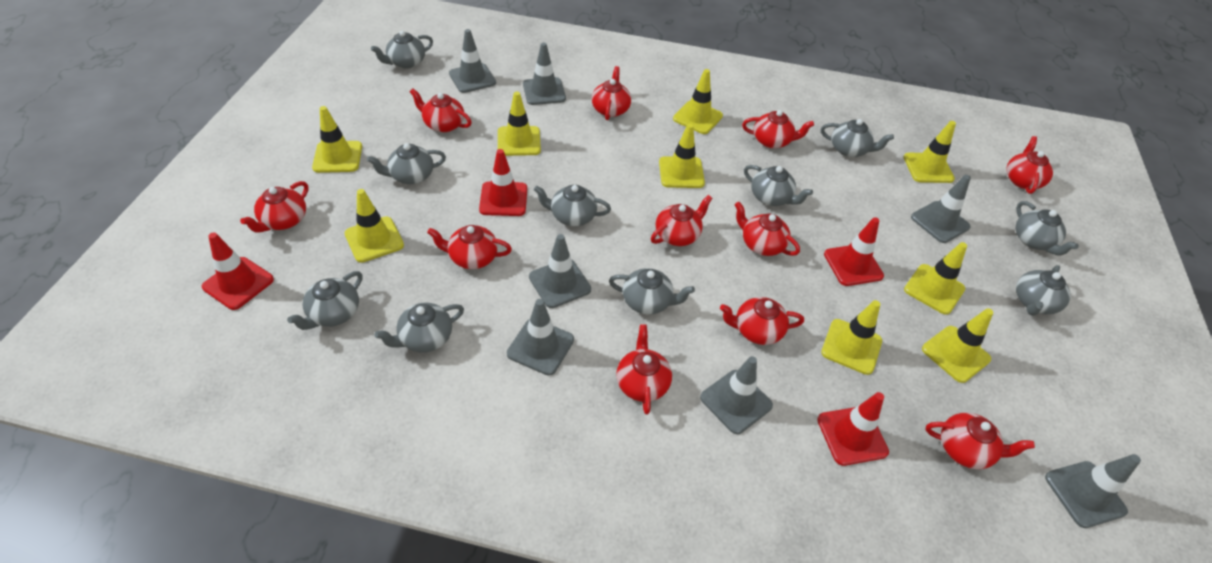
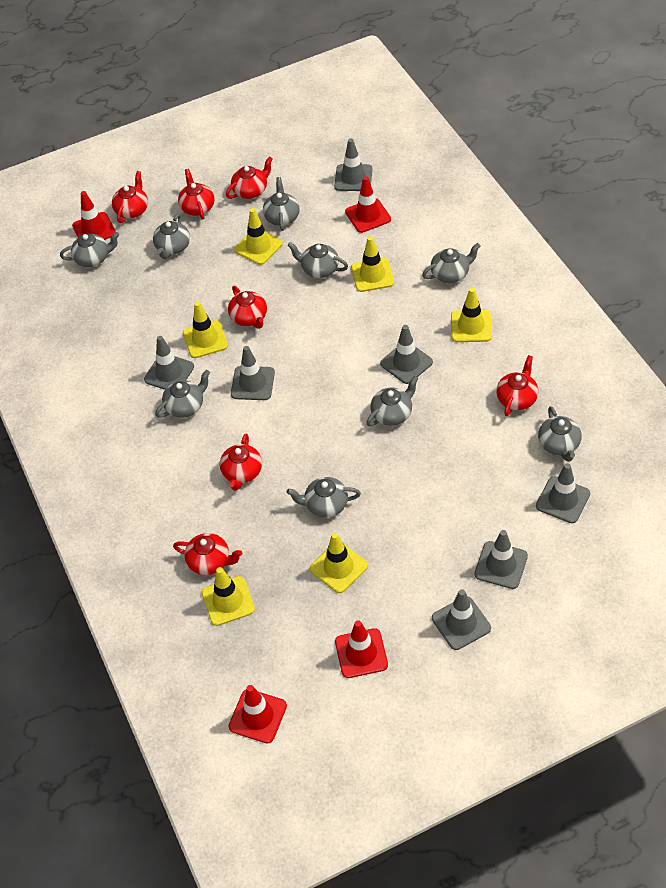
grey teapot: 10 -> 9
red teapot: 11 -> 7
yellow traffic cone: 9 -> 6

